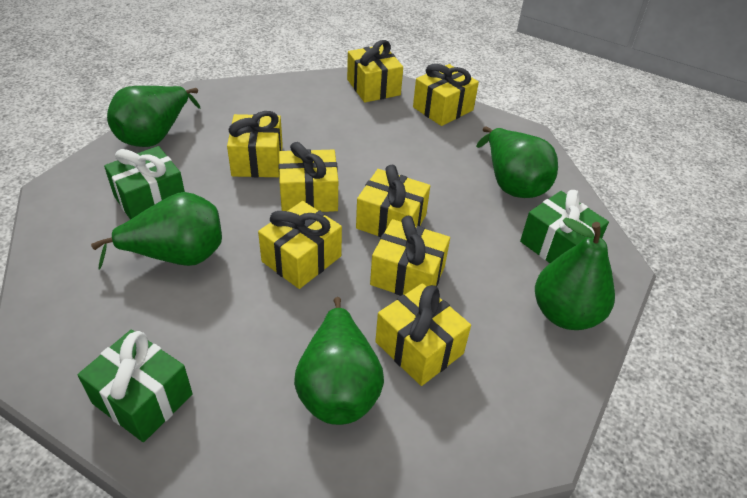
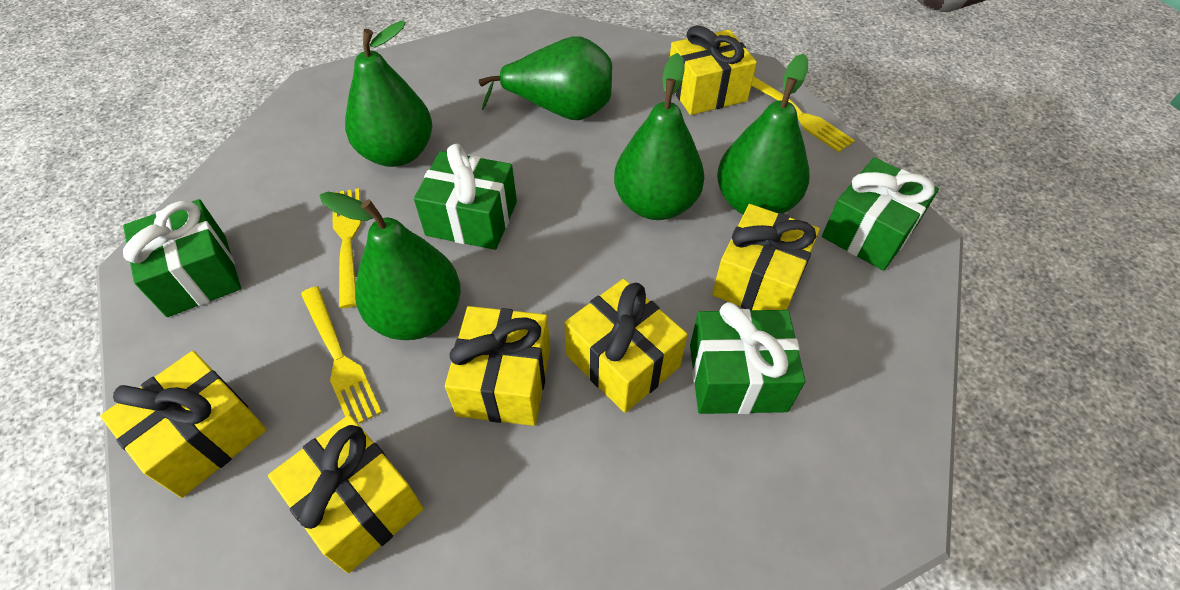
green gift: 3 -> 4
yellow fork: 0 -> 3
yellow gift: 8 -> 6

